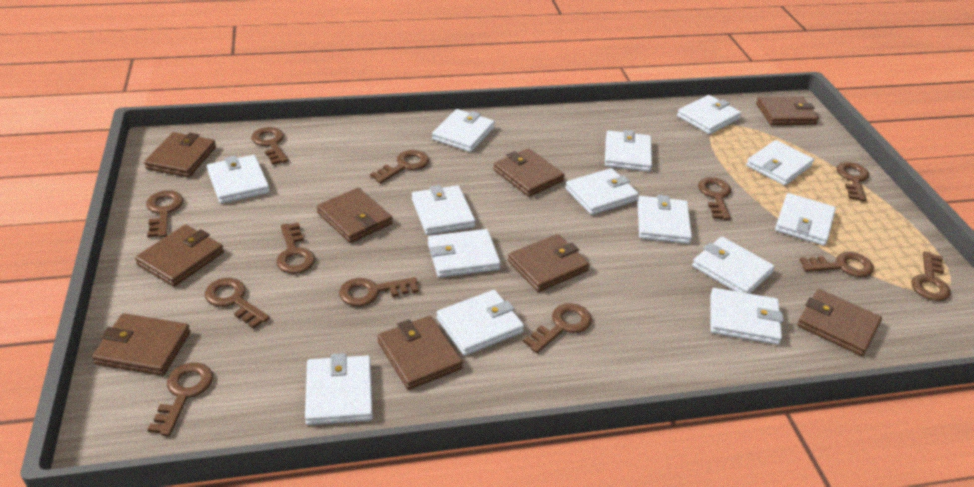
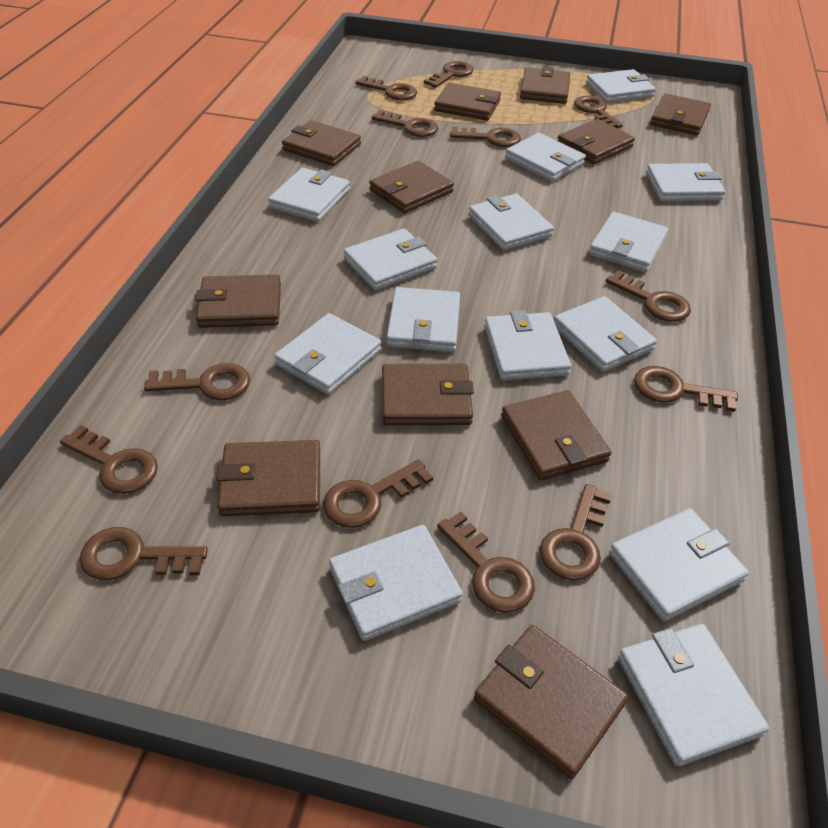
brown key: 12 -> 13
brown wallet: 9 -> 11

